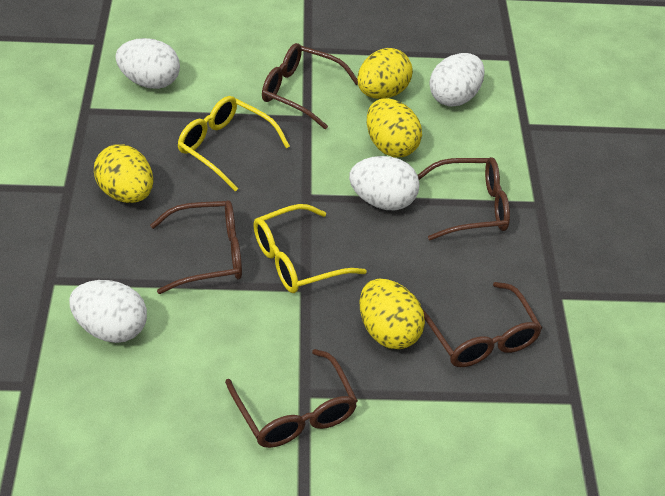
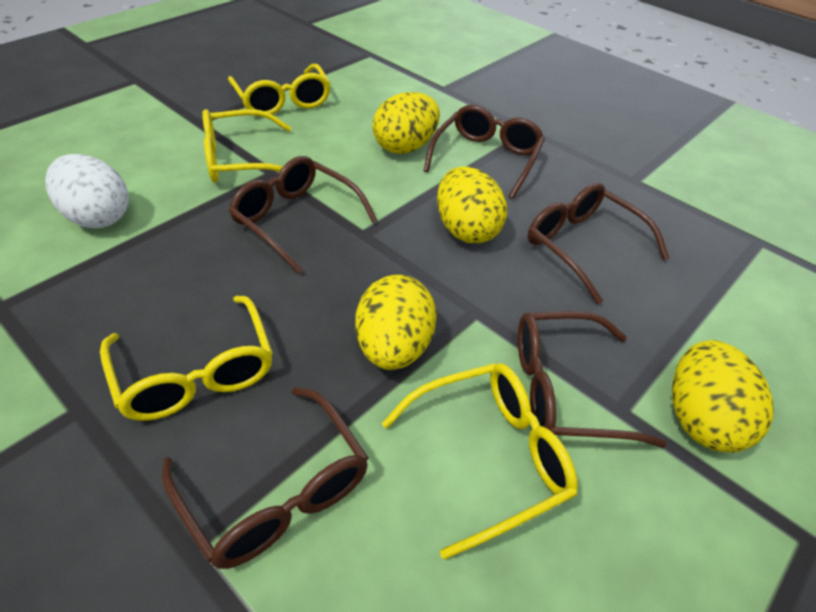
white egg: 4 -> 1
yellow glasses: 2 -> 4

